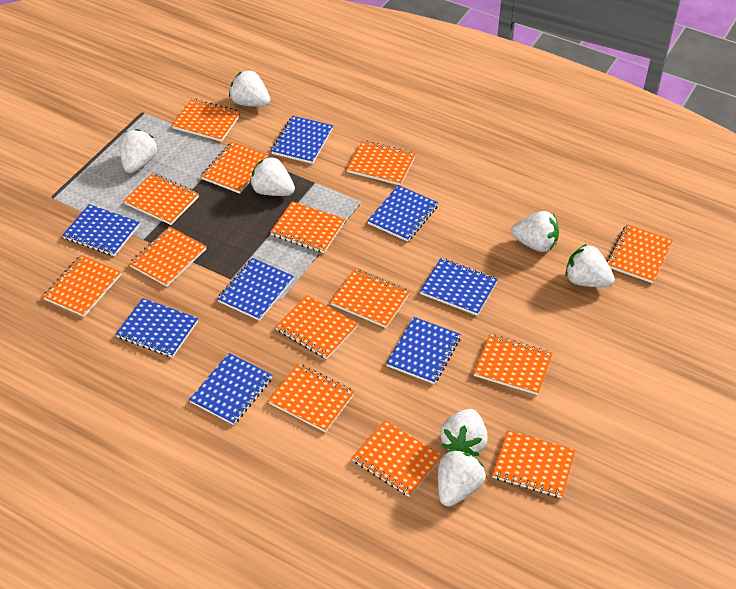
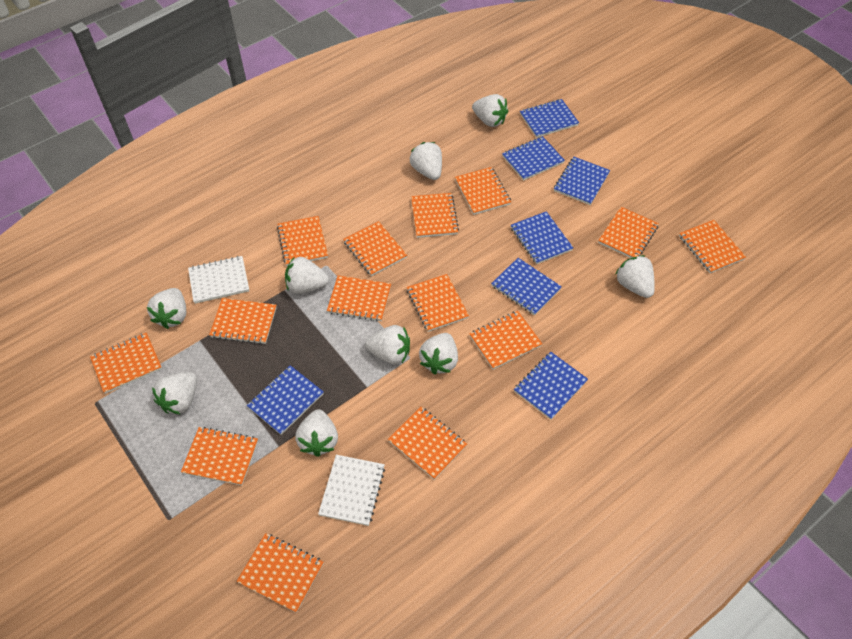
blue notebook: 8 -> 7
white notebook: 0 -> 2
white strawberry: 7 -> 9

